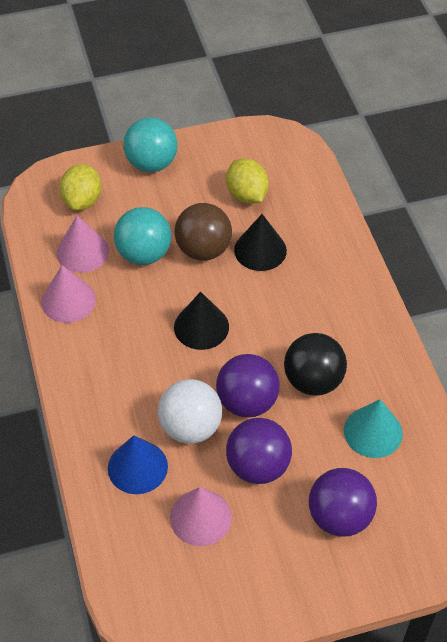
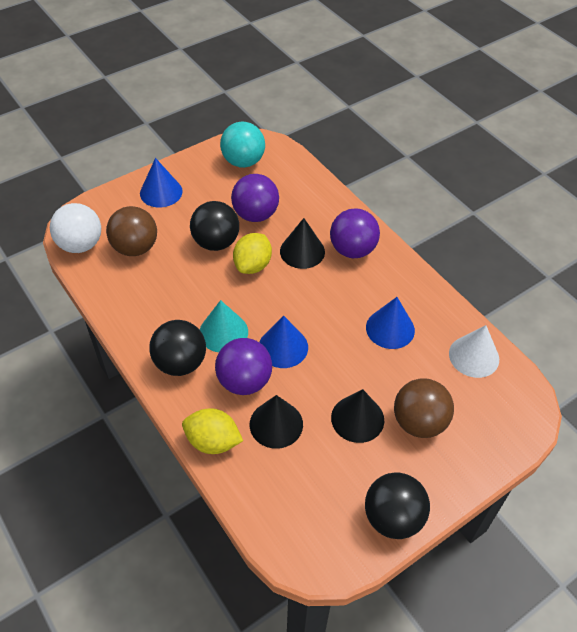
black ball: 1 -> 3
black cone: 2 -> 3
blue cone: 1 -> 3
brown ball: 1 -> 2
pink cone: 3 -> 0
turquoise ball: 2 -> 1
white cone: 0 -> 1

